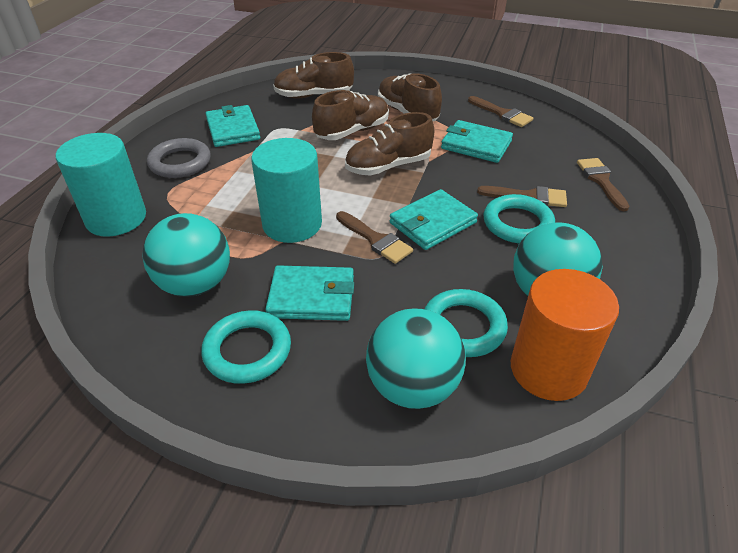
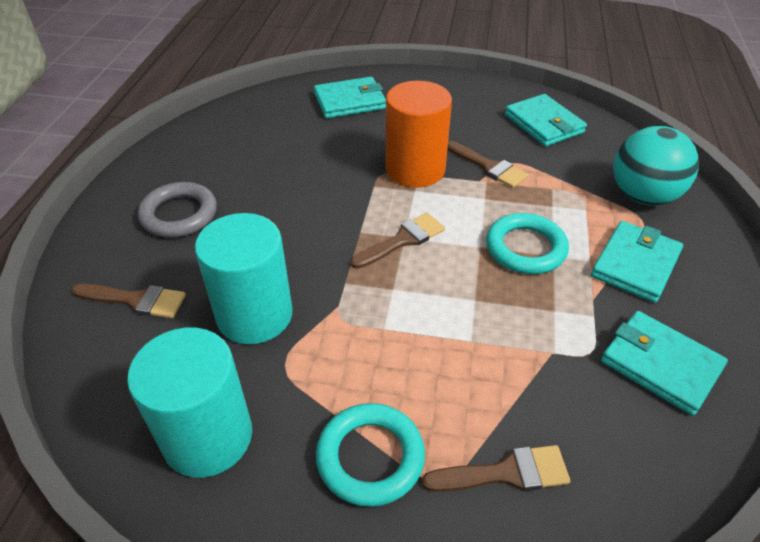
brown shoe: 4 -> 0
turquoise ball: 3 -> 1
turquoise ring: 3 -> 2

